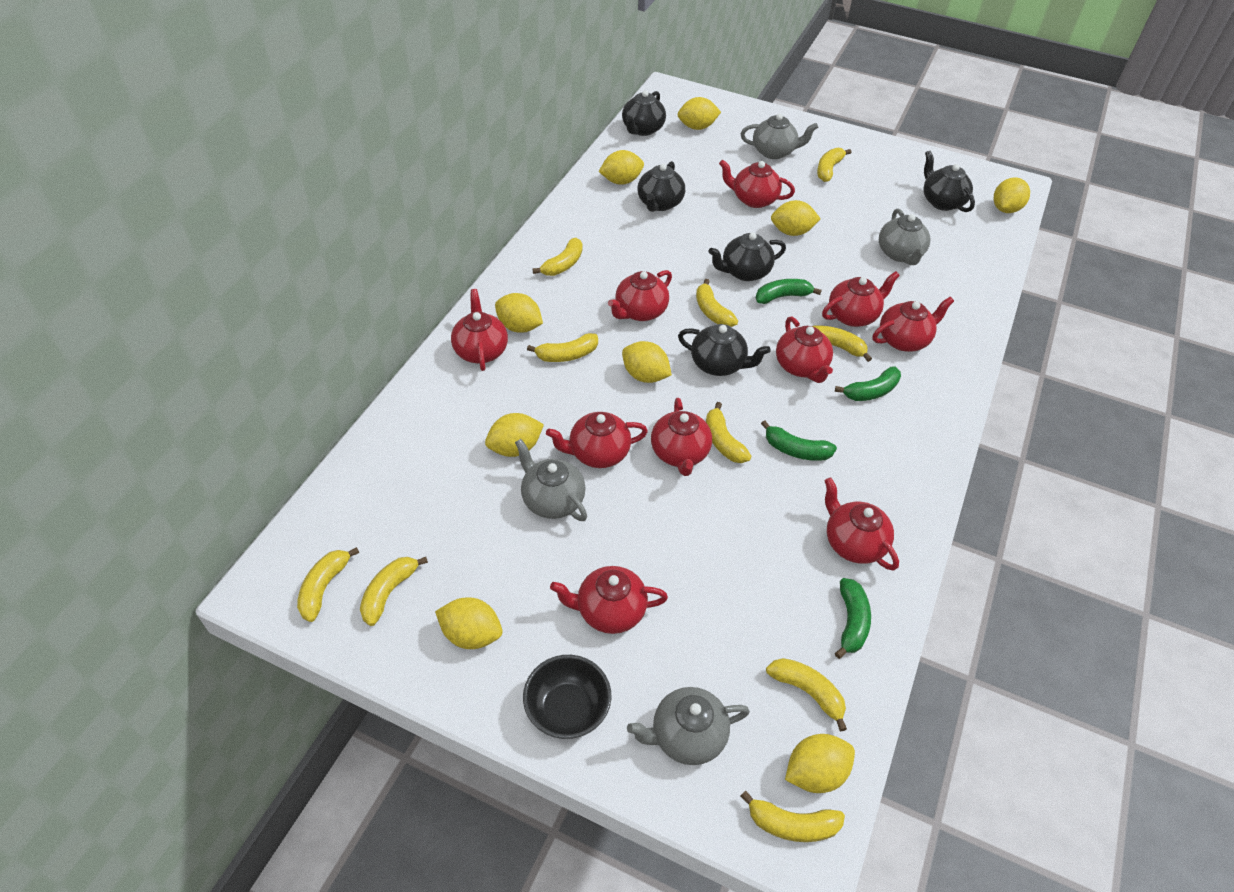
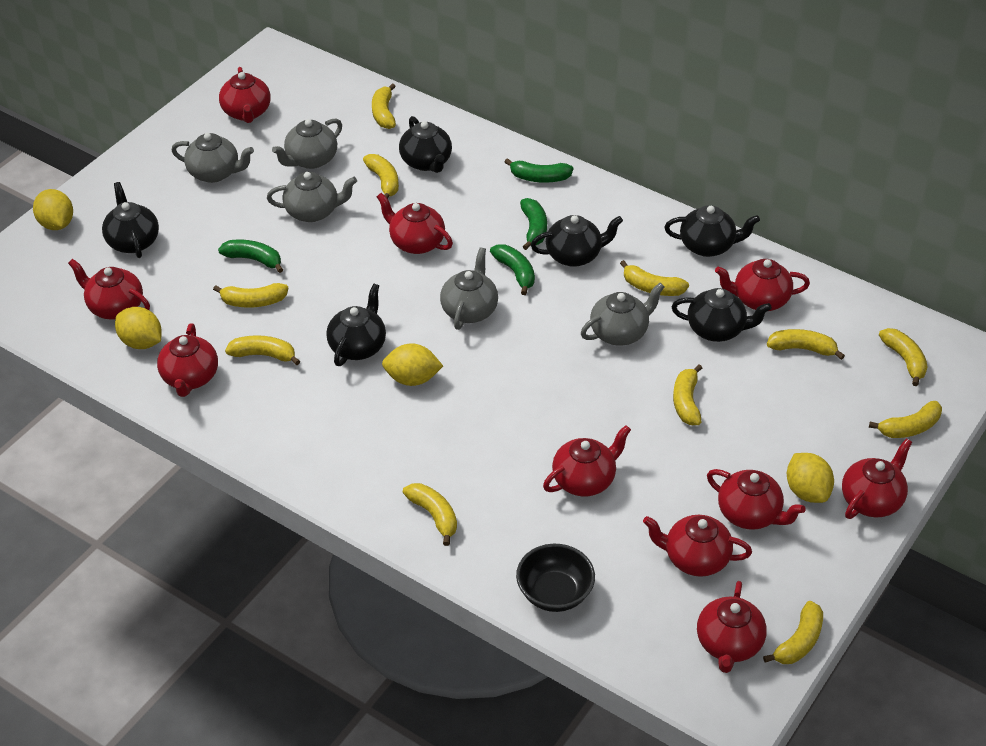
black teapot: 5 -> 6
grey teapot: 4 -> 5
yellow banana: 10 -> 11
yellow lemon: 9 -> 4

